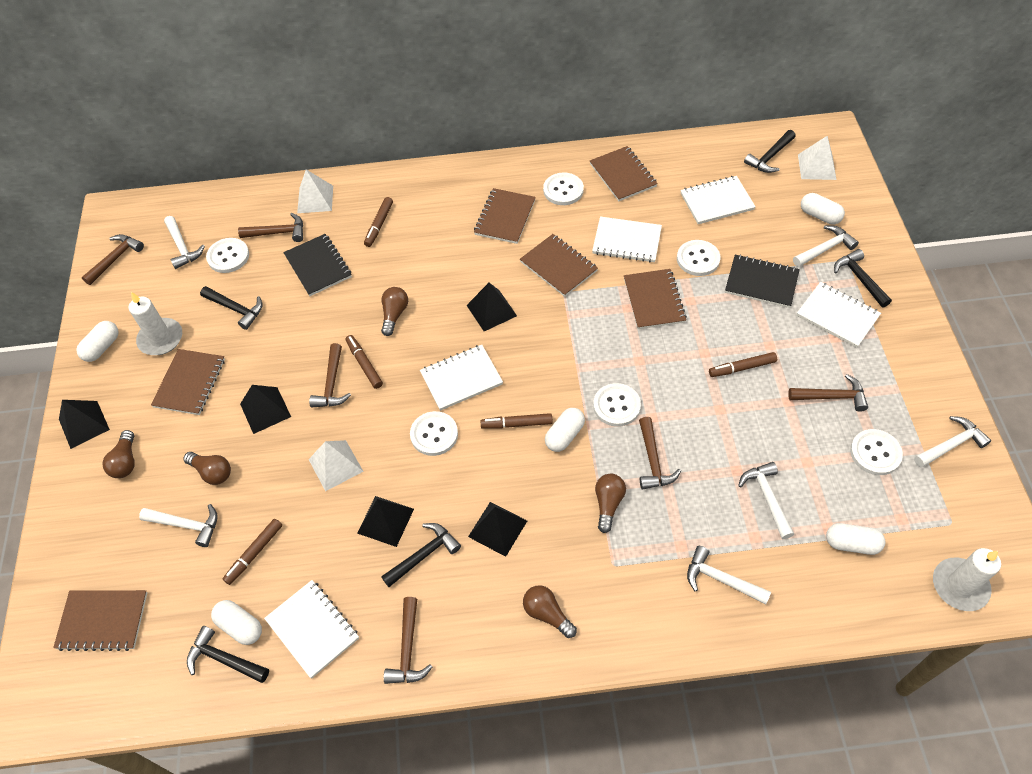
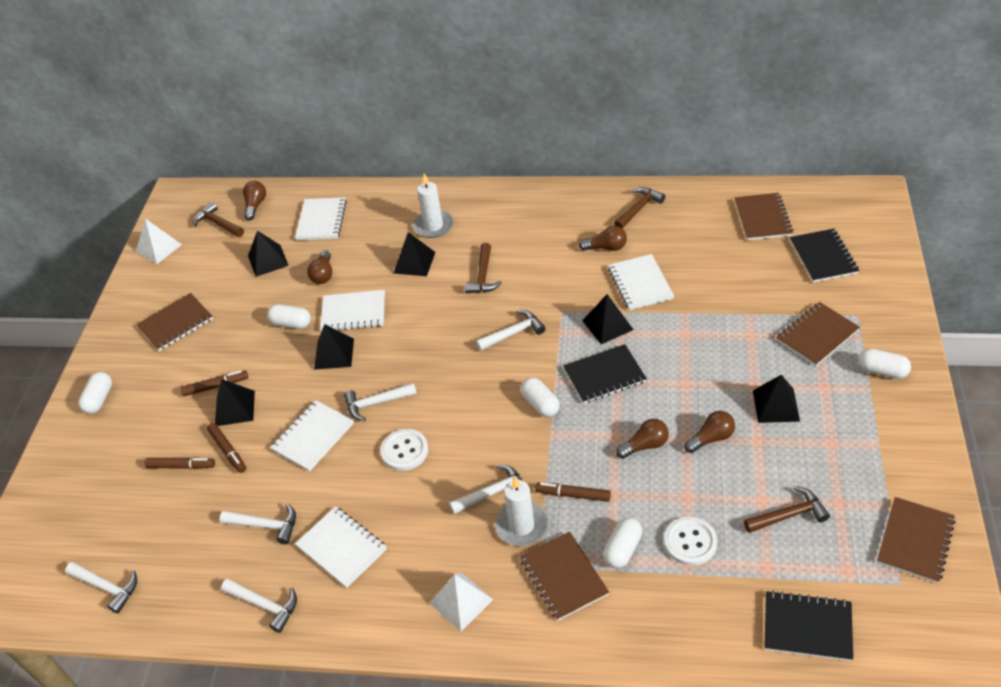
black hammer: 5 -> 0
black notebook: 2 -> 3
black pyramid: 5 -> 6
brown hammer: 6 -> 4
brown marker: 5 -> 4
brown notebook: 6 -> 5
white button: 6 -> 2
white pyramid: 3 -> 2

